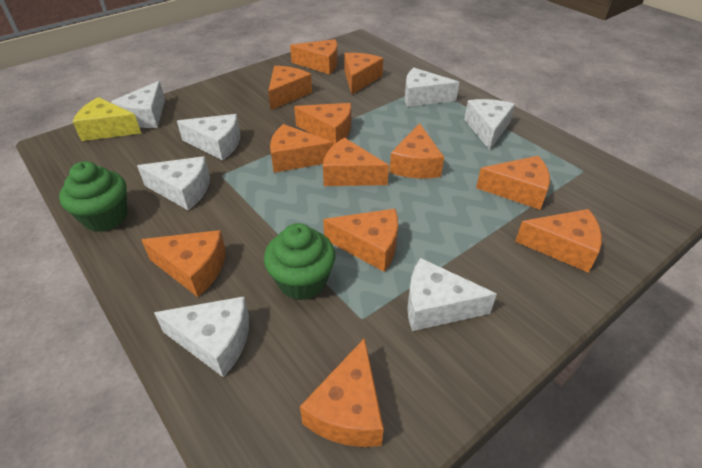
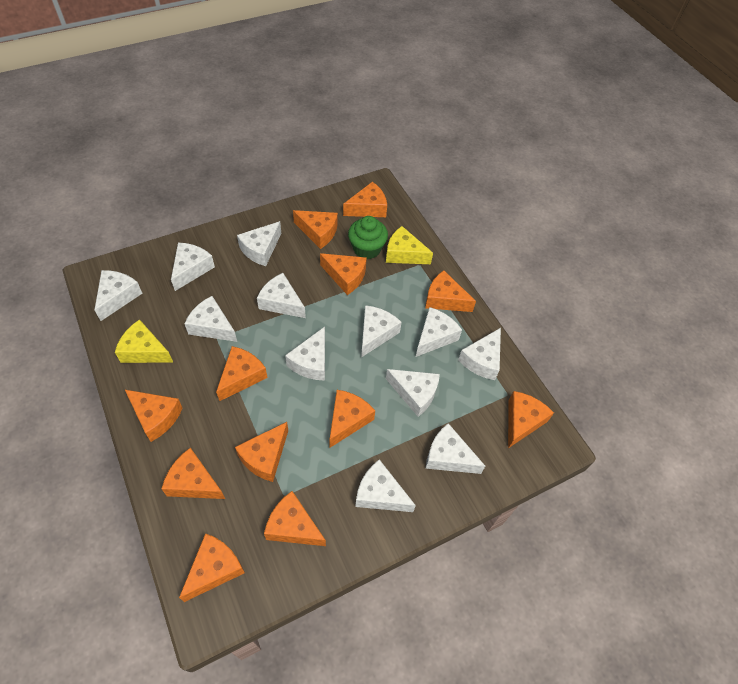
green cupcake: 2 -> 1
white cheese: 7 -> 12
yellow cheese: 1 -> 2

